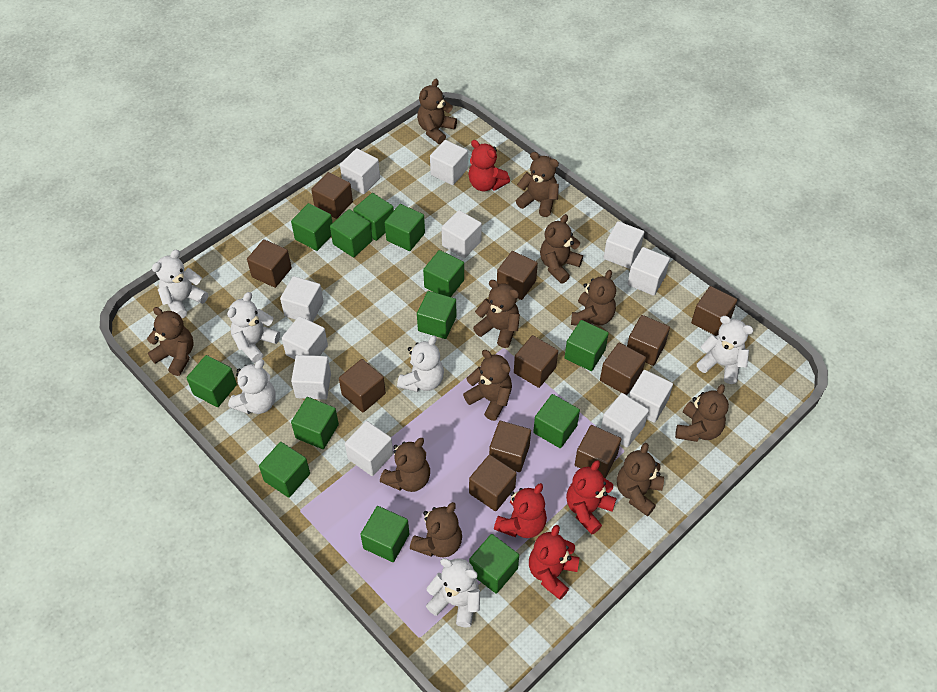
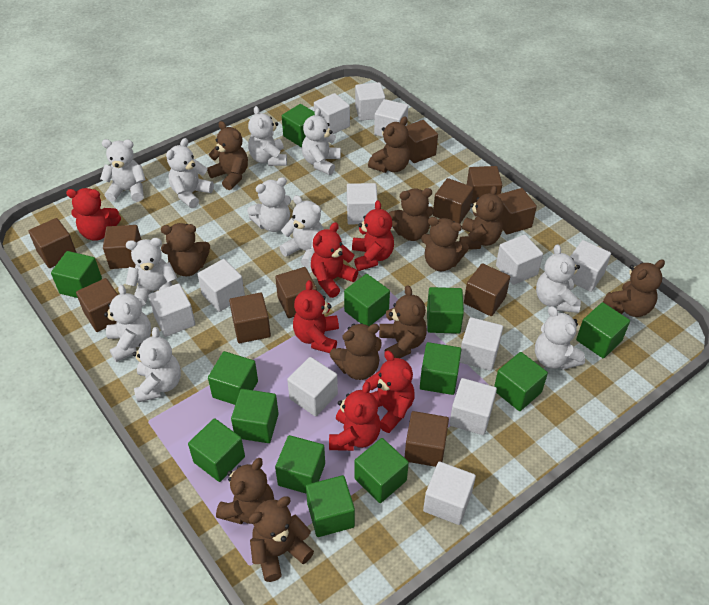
red teddy bear: 4 -> 6
white cube: 11 -> 12
white teddy bear: 6 -> 11

